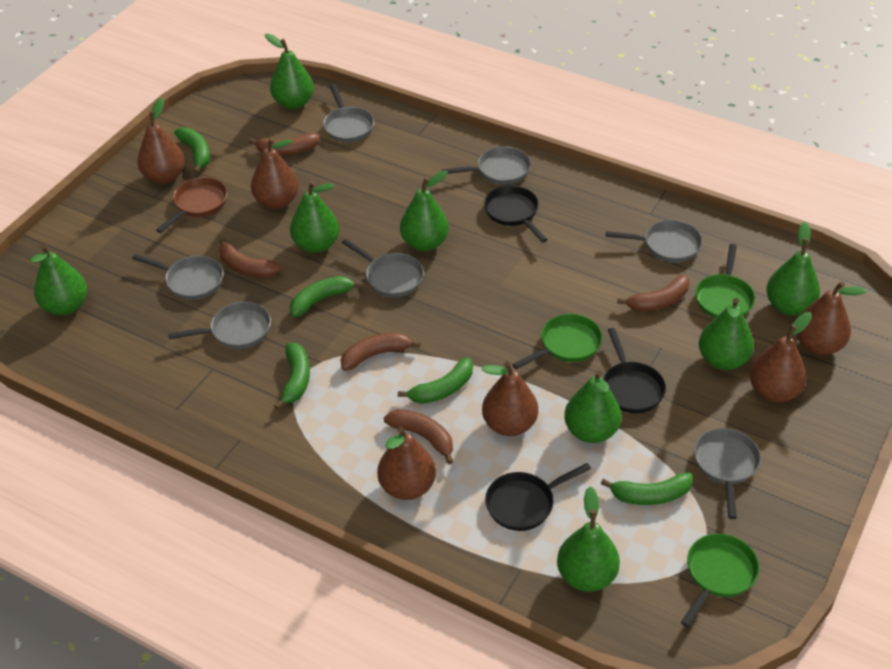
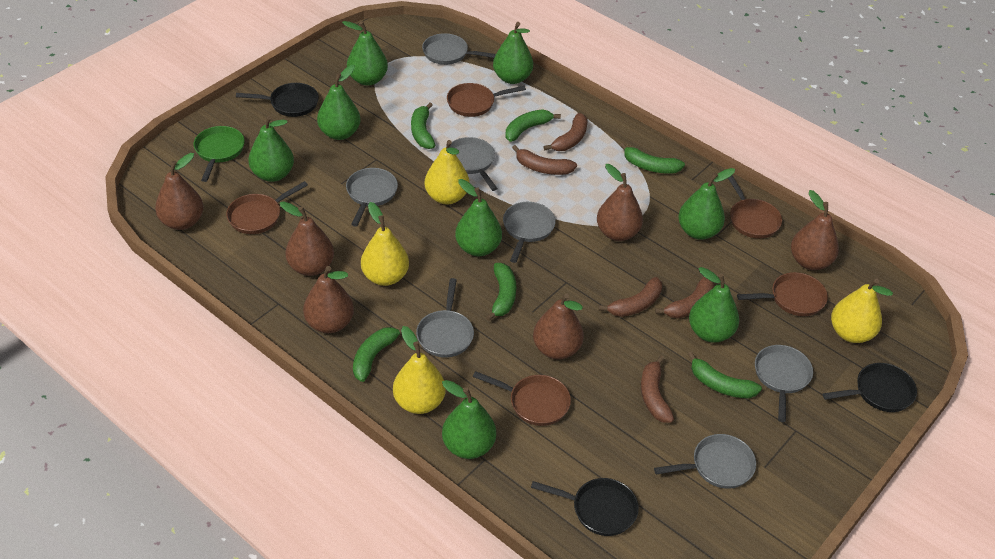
brown pan: 1 -> 5
green banana: 5 -> 6
green pan: 3 -> 1
yellow pear: 0 -> 4

